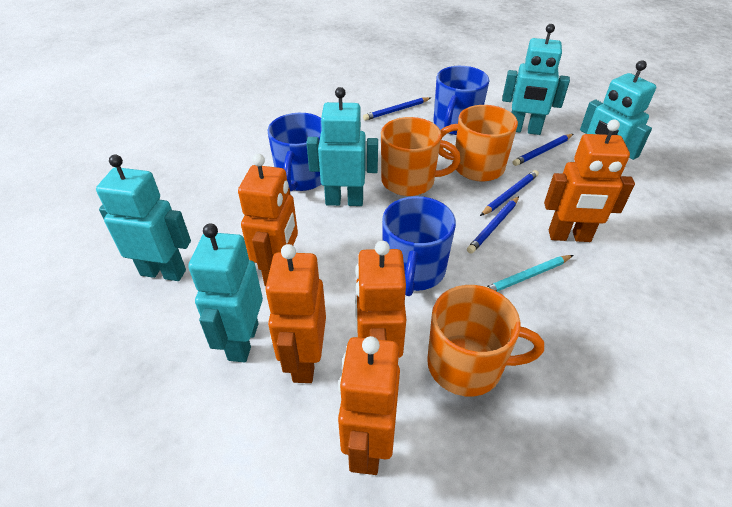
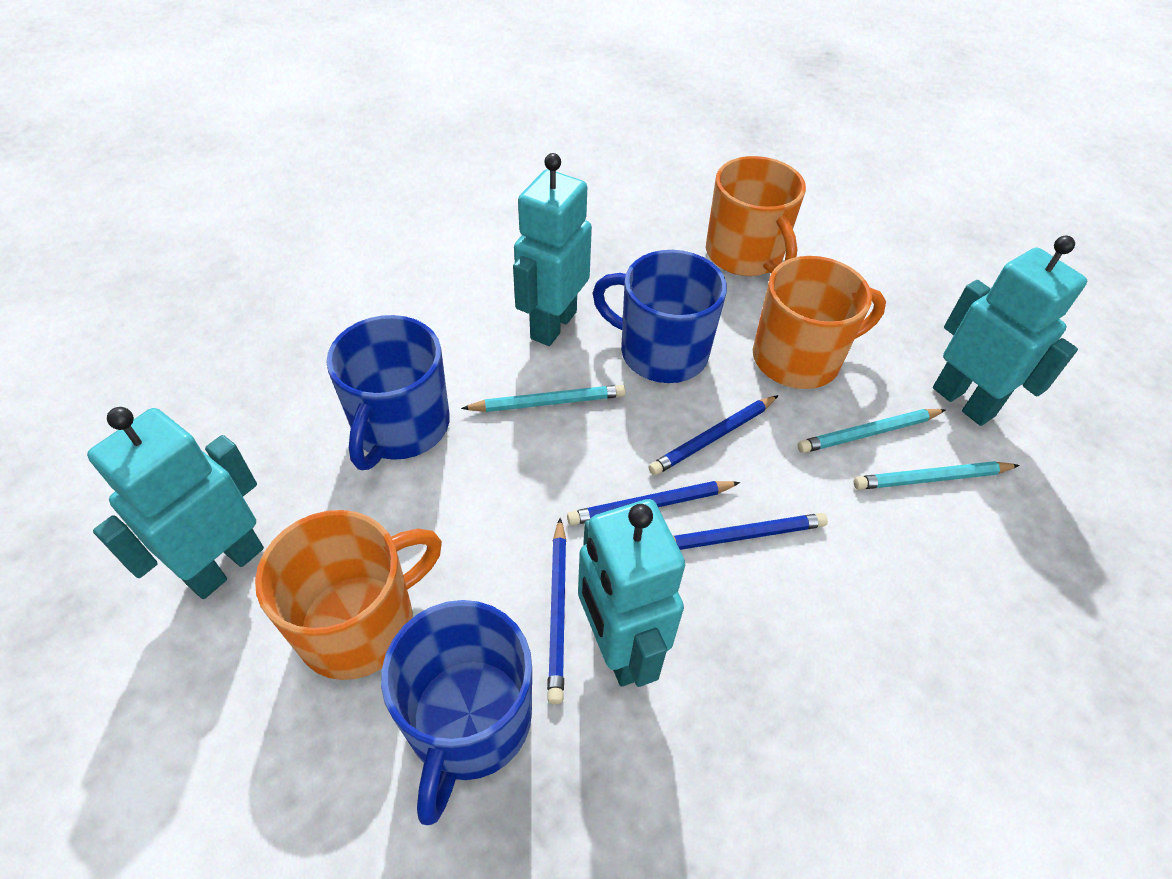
orange robot: 5 -> 0
turquoise pencil: 1 -> 3
turquoise robot: 5 -> 4

